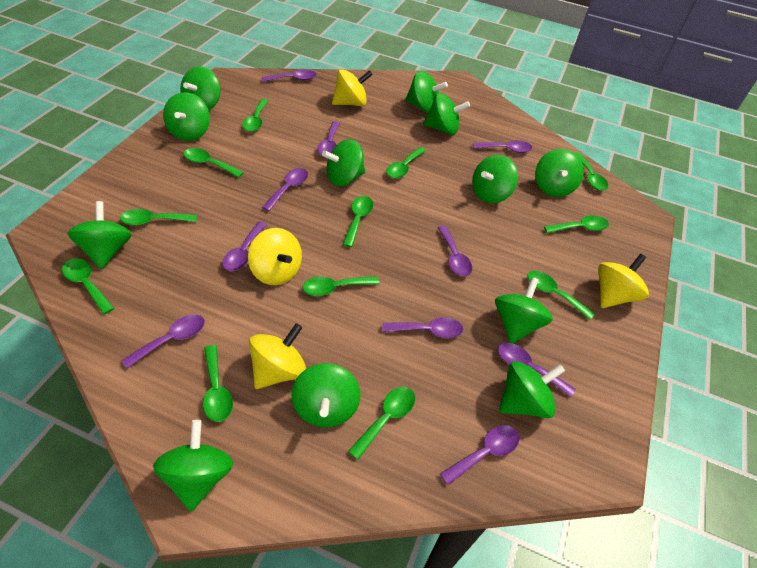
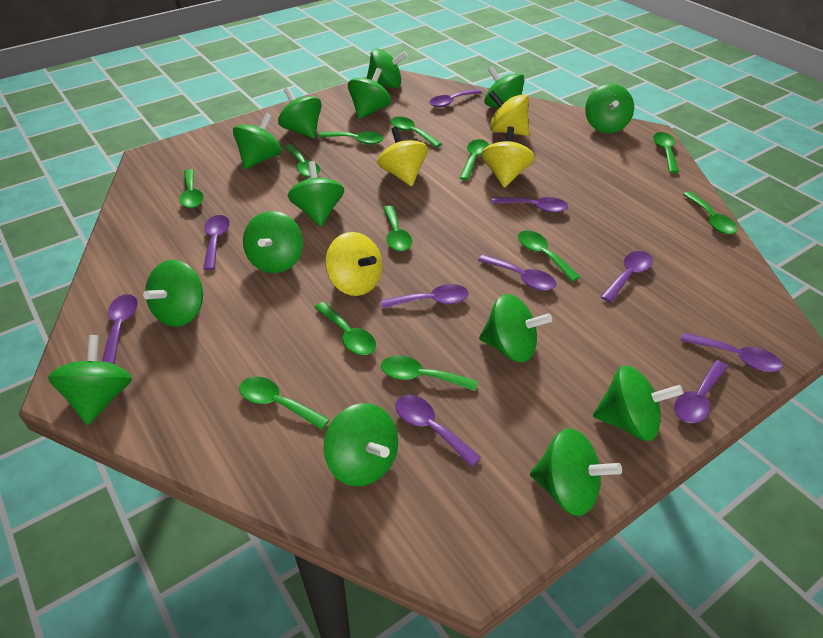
green spinning top: 12 -> 14

